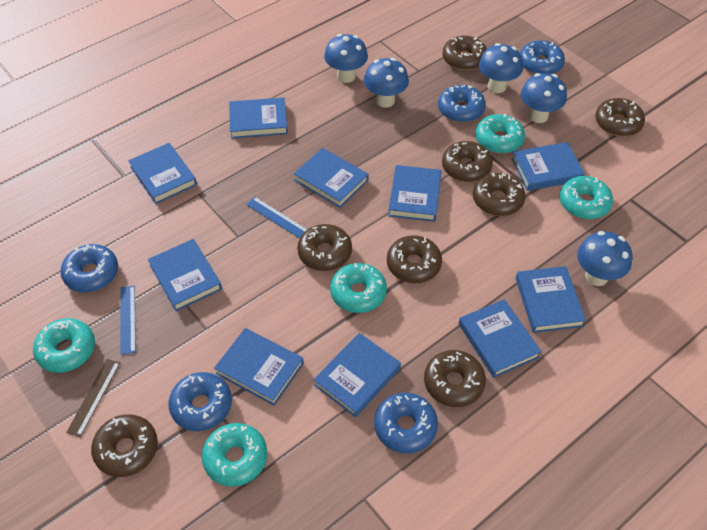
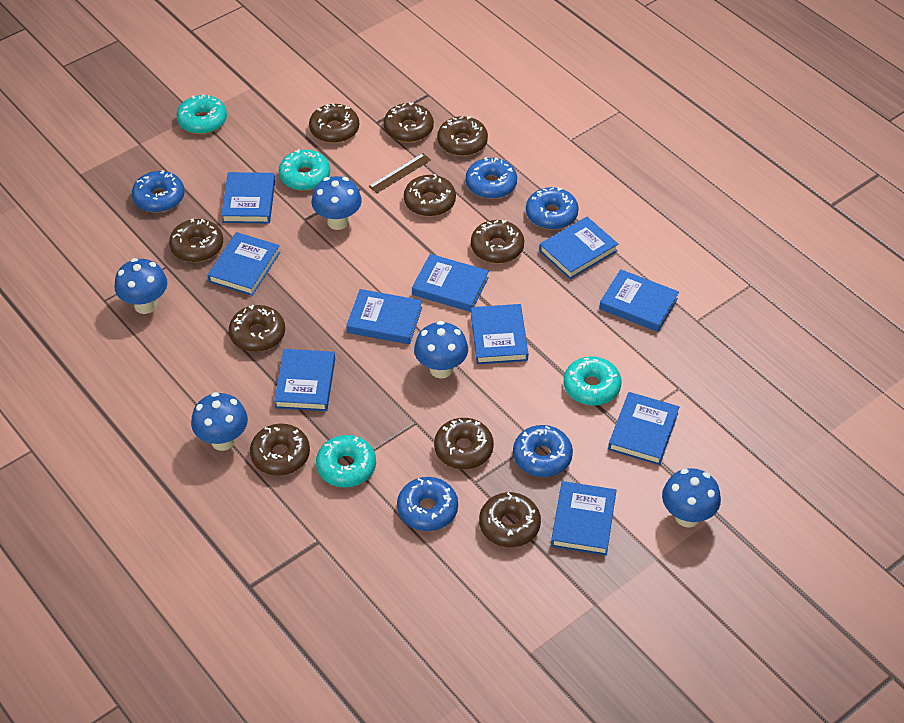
blue ruler: 2 -> 0
brown donut: 8 -> 10
turquoise donut: 5 -> 4

